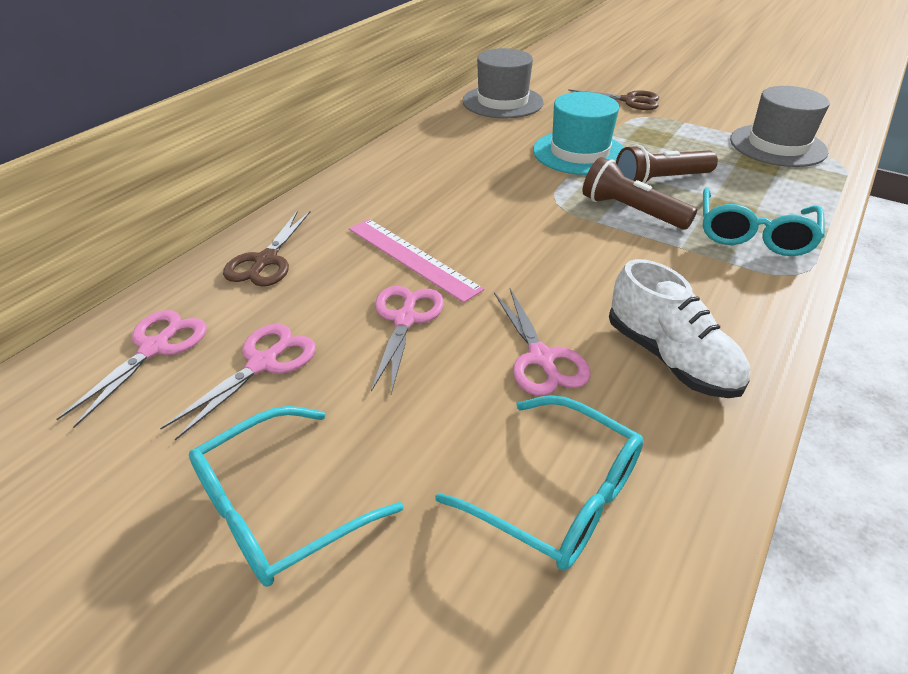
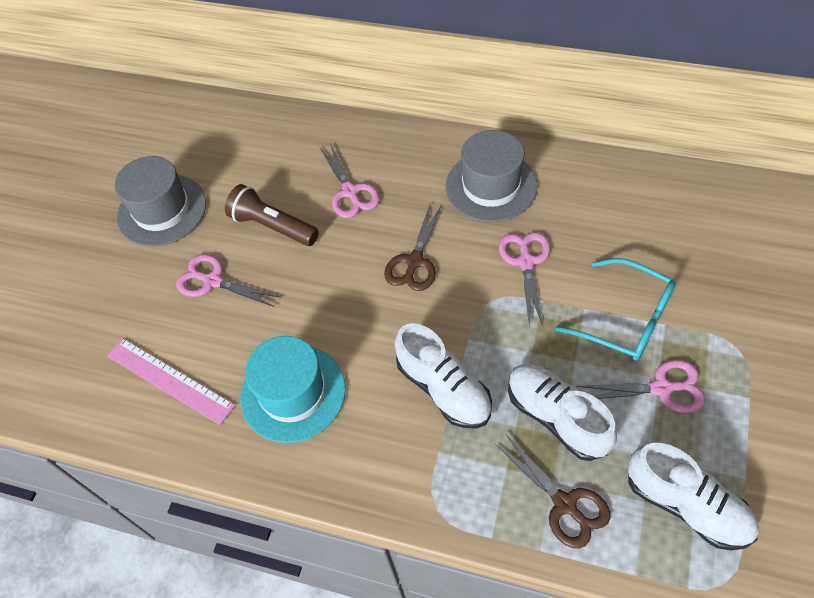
brown flashlight: 2 -> 1
turquoise glasses: 3 -> 1
white shoe: 1 -> 3

